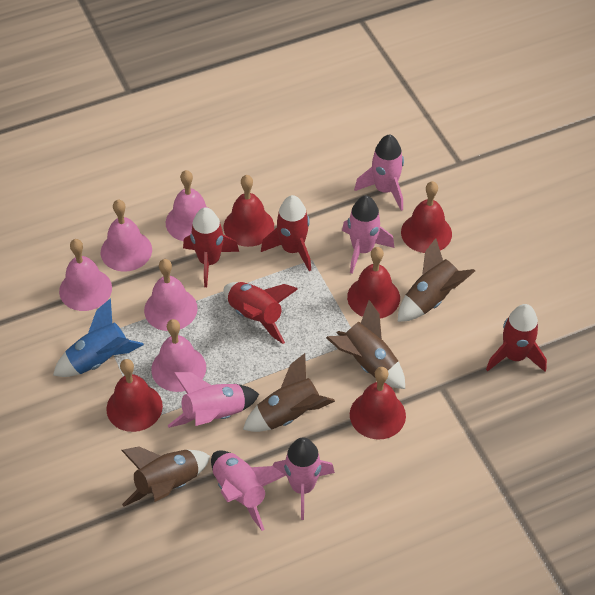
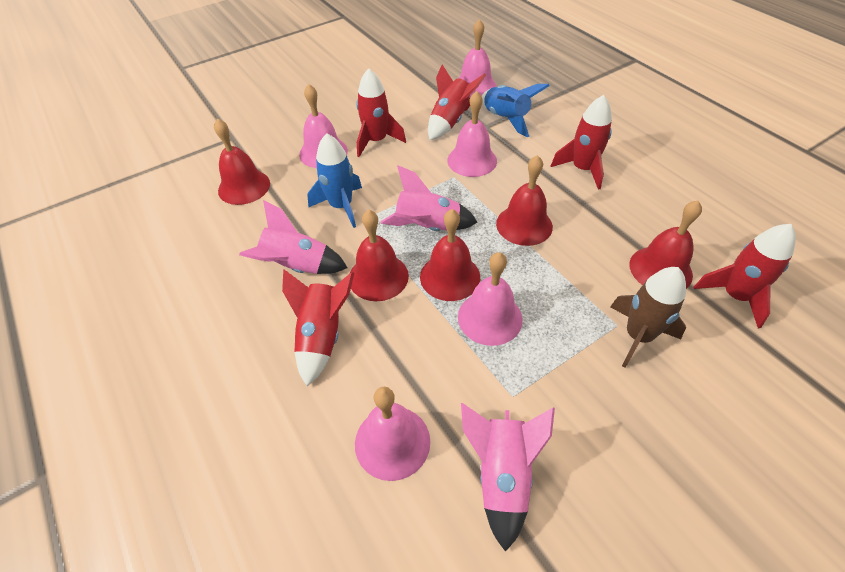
blue rocket: 1 -> 2
brown rocket: 4 -> 1
pink rocket: 5 -> 3
red rocket: 4 -> 5

